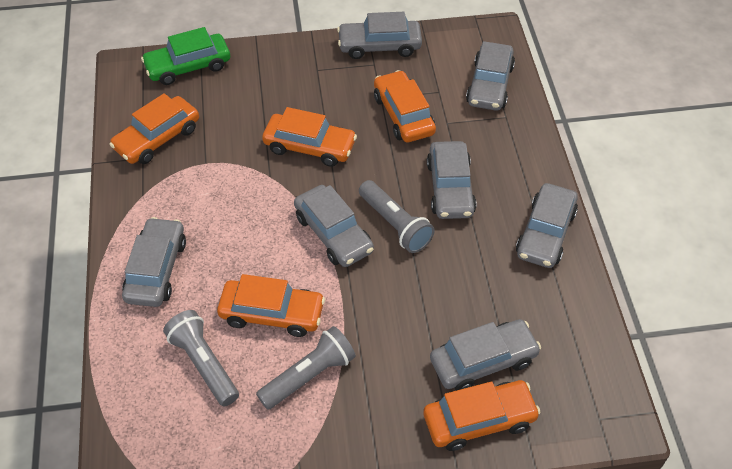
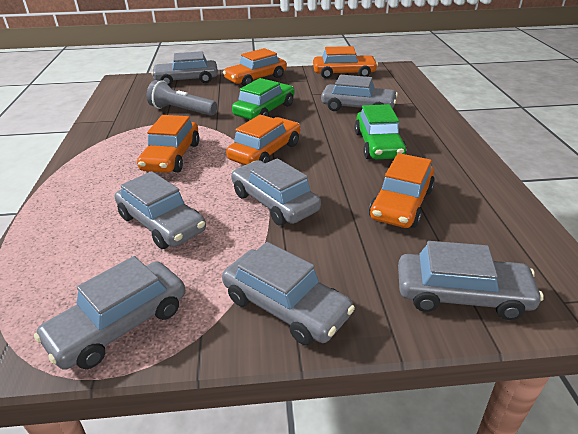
green car: 1 -> 2
grey flashlight: 3 -> 1

